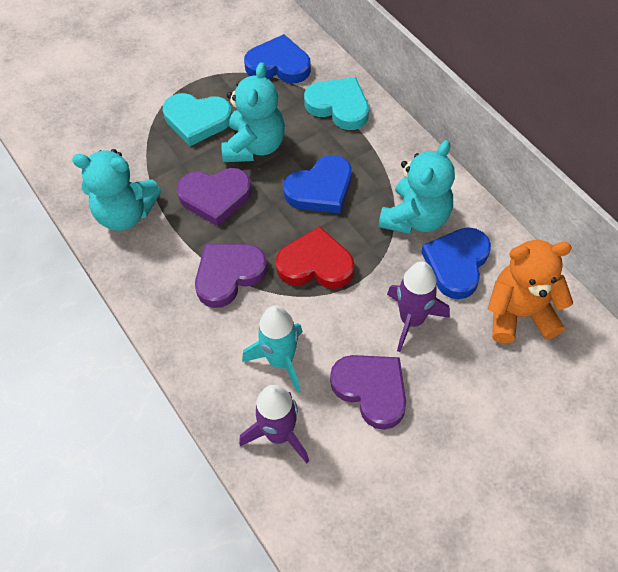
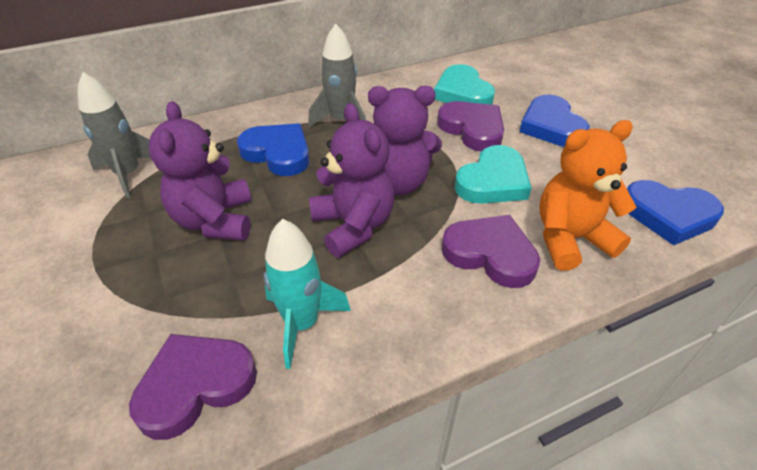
grey rocket: 0 -> 2
purple rocket: 2 -> 0
purple teddy bear: 0 -> 3
red heart: 1 -> 0
turquoise teddy bear: 3 -> 0

